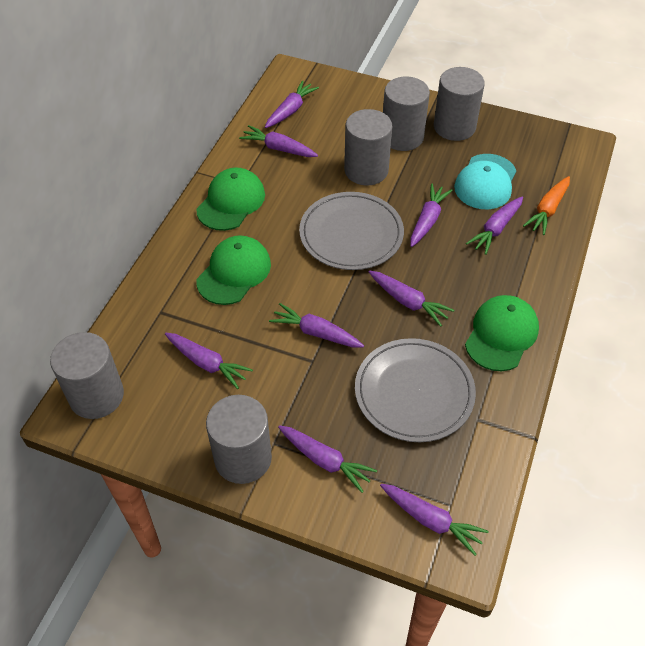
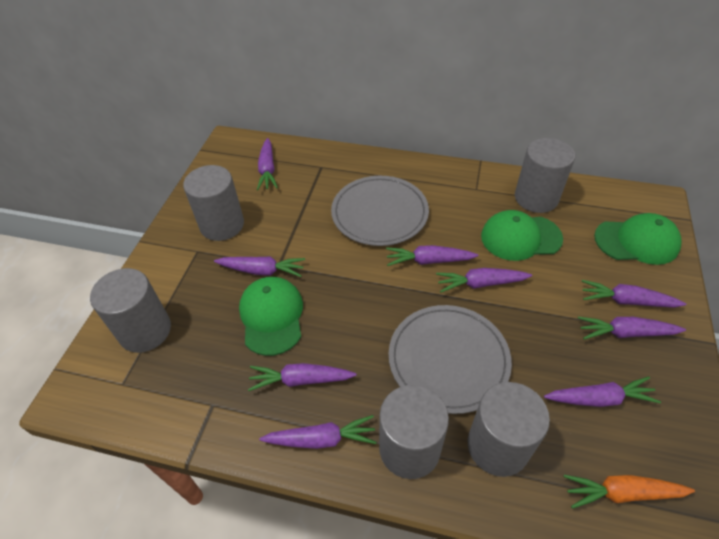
turquoise cap: 1 -> 0

